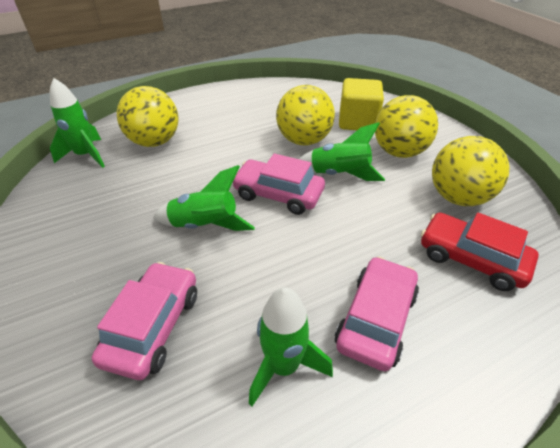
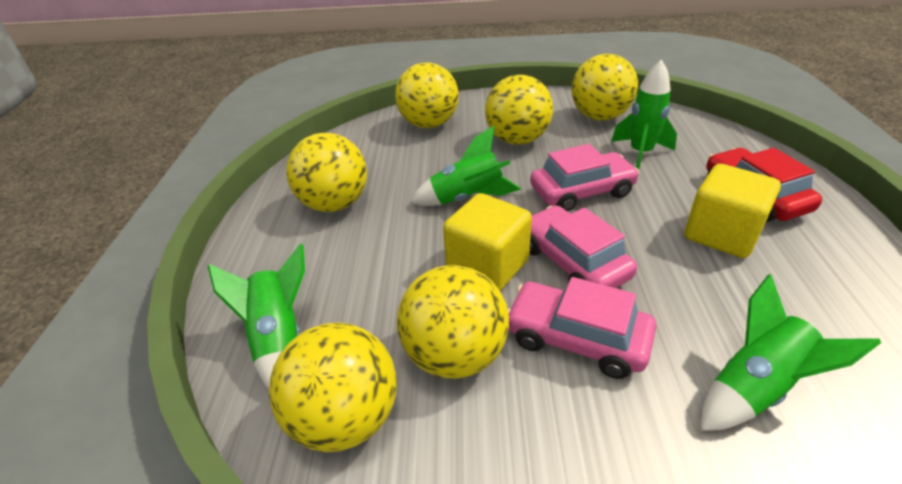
yellow ball: 4 -> 6
yellow cube: 1 -> 2

